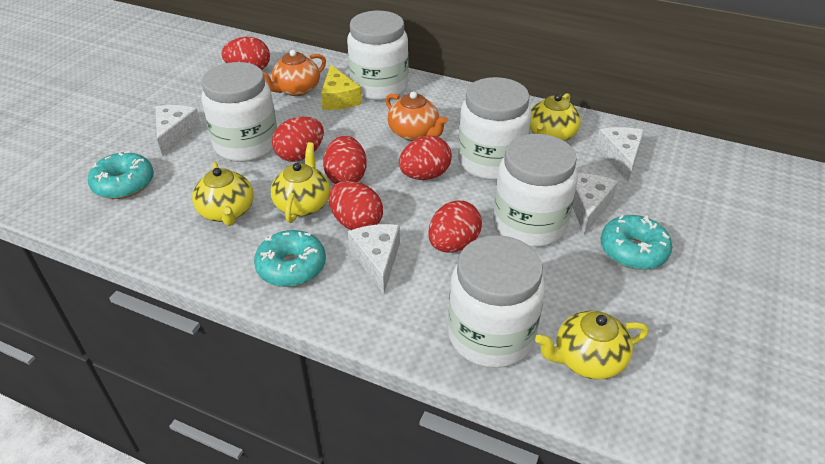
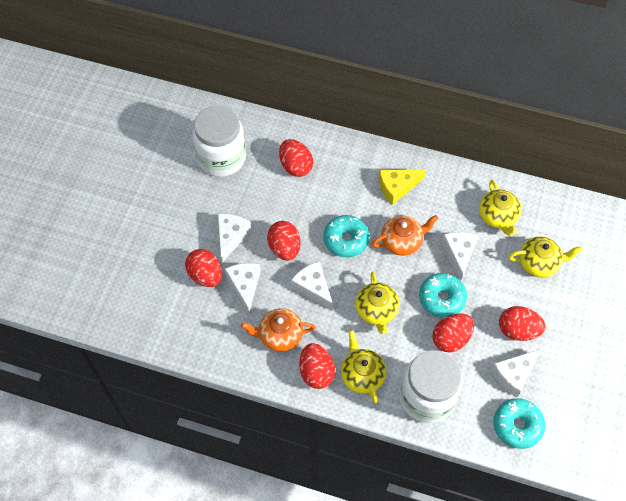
white cheese: 4 -> 5
white jar: 5 -> 2

